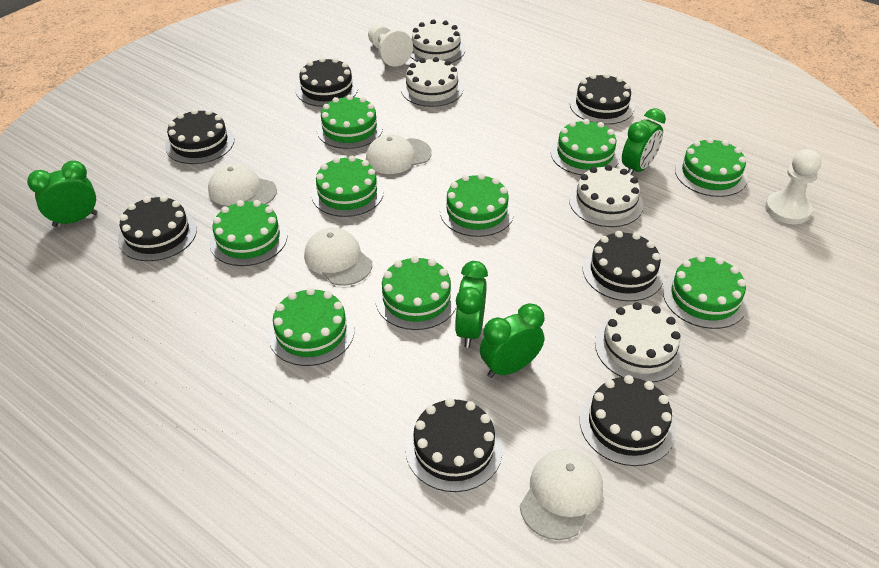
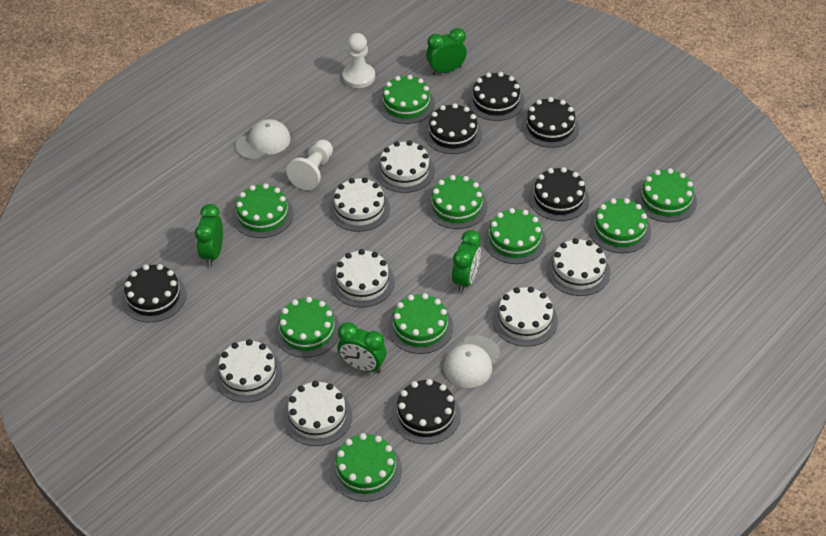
black cake: 7 -> 6
white cake: 4 -> 7
white cap: 4 -> 2

